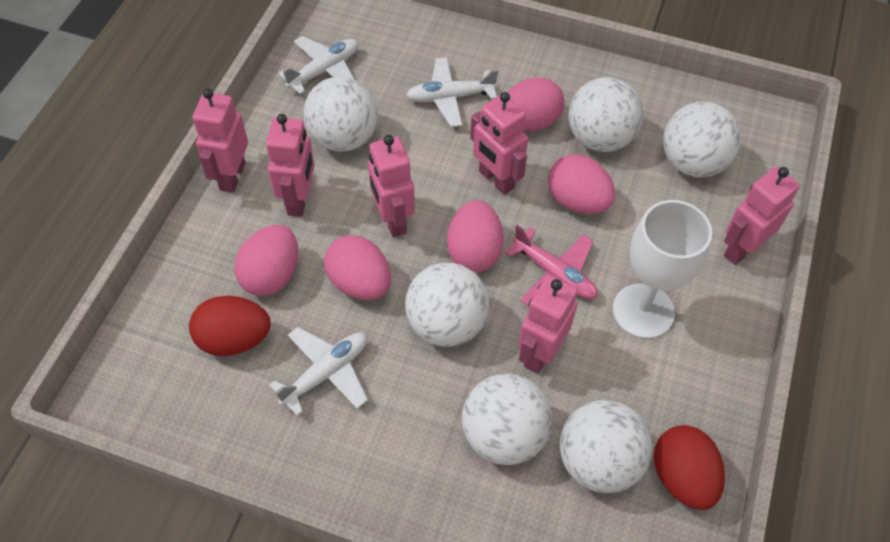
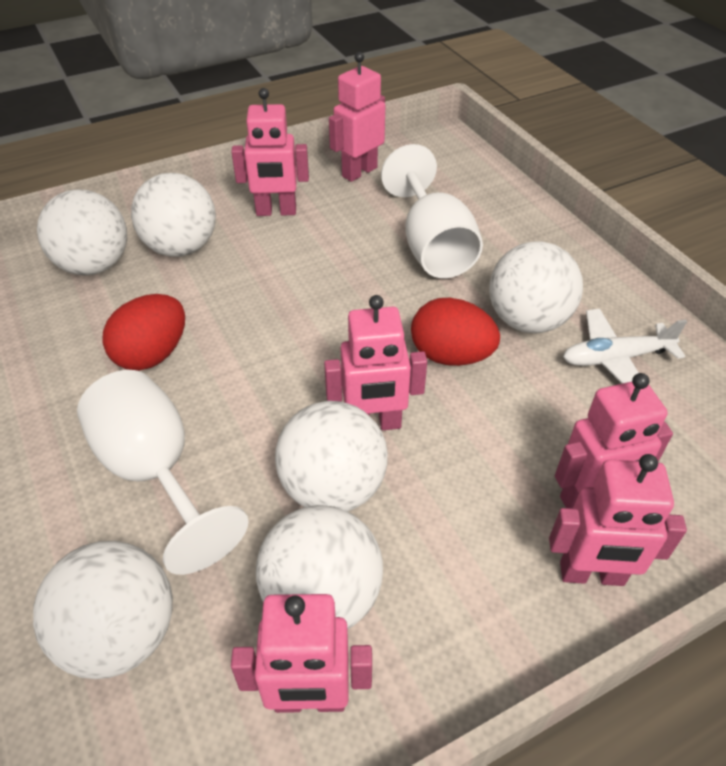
pink egg: 5 -> 0
pink plane: 1 -> 0
white goblet: 1 -> 2
white plane: 3 -> 1

